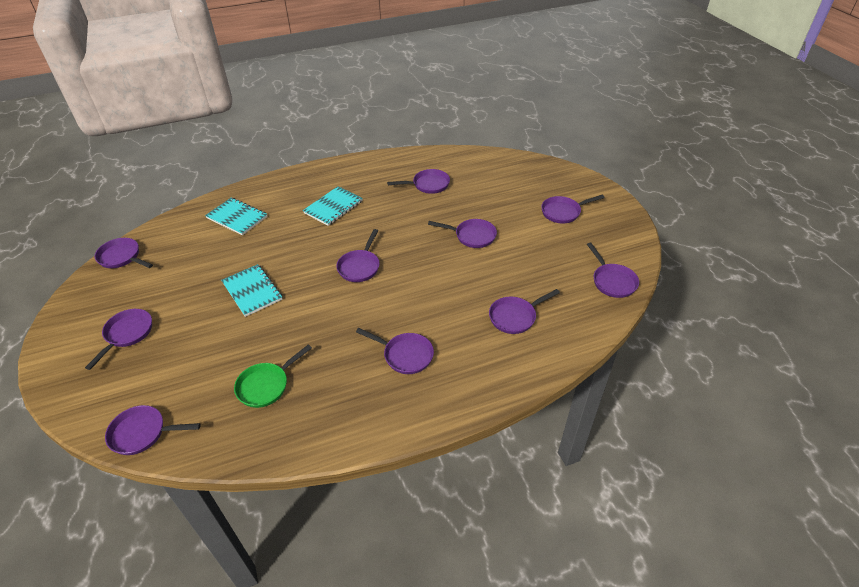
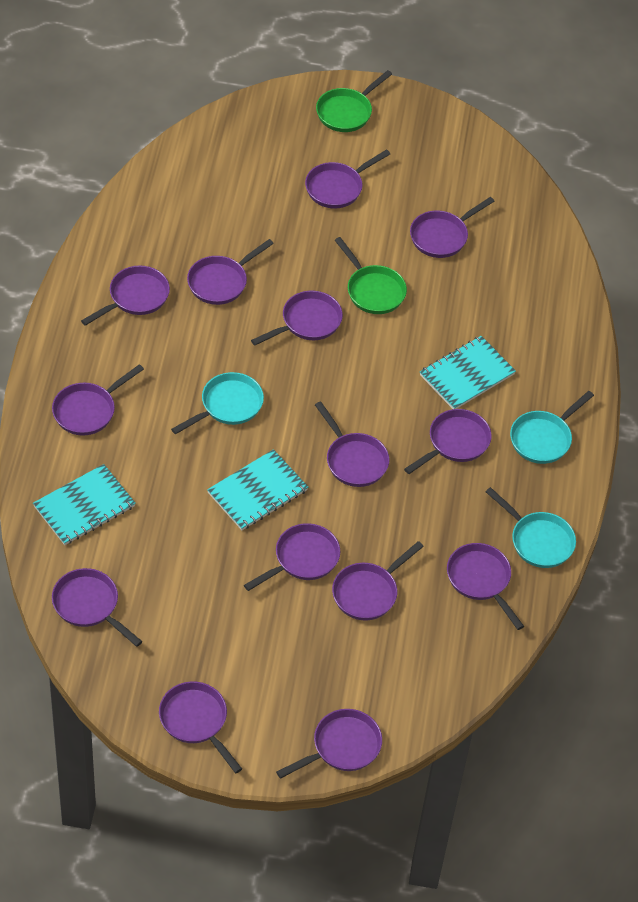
green pan: 1 -> 2
purple pan: 10 -> 14
turquoise pan: 0 -> 3

